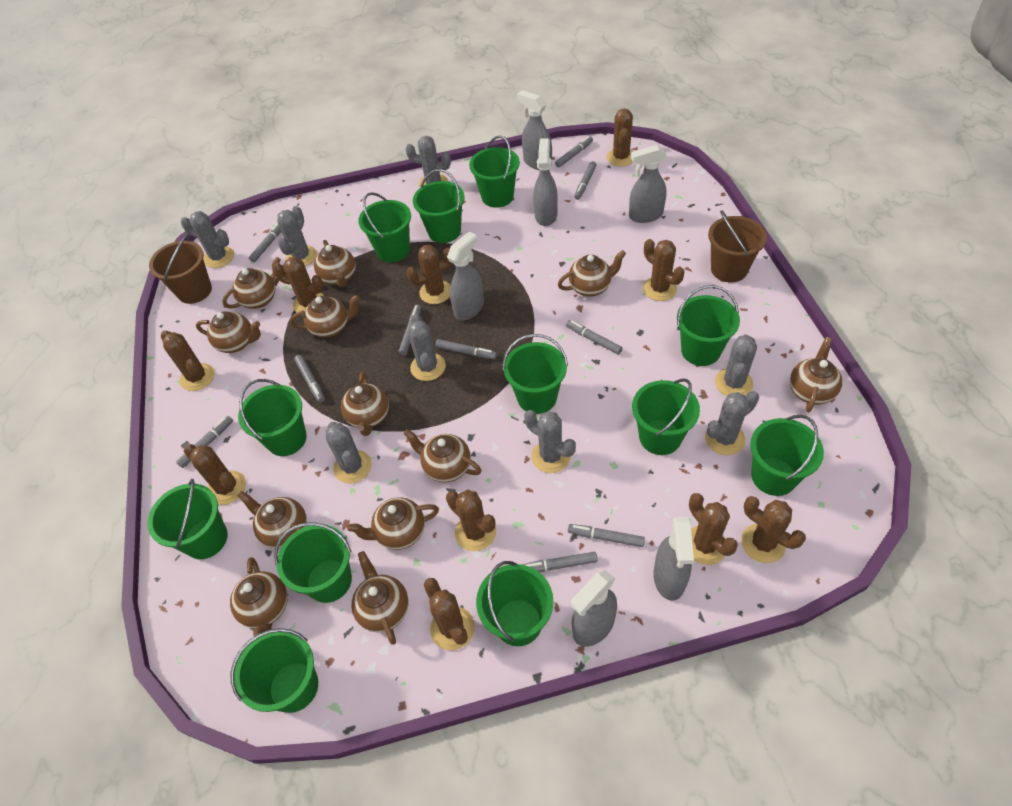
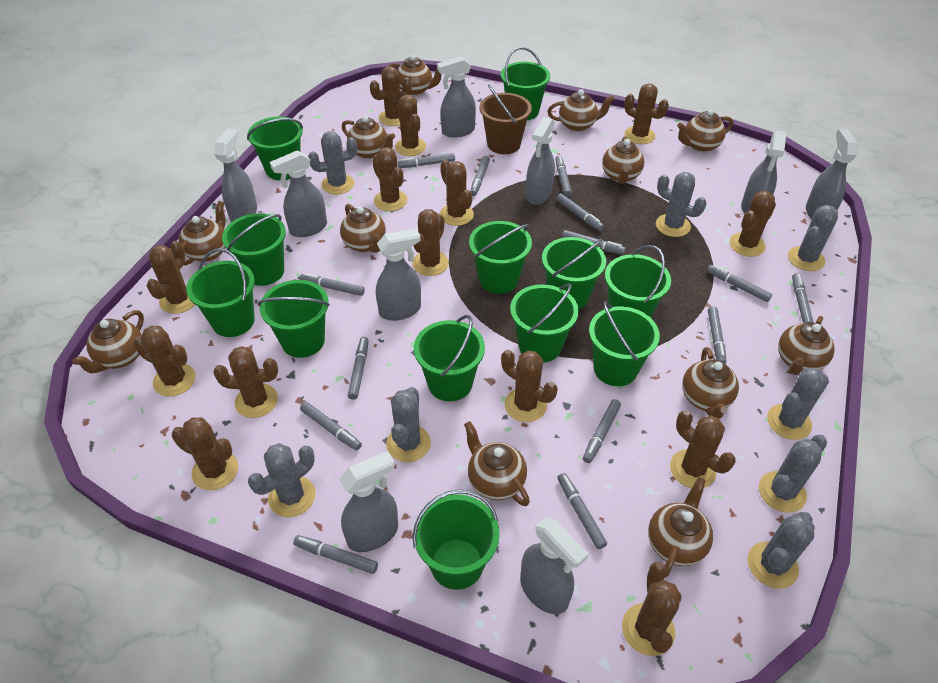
brown bucket: 2 -> 1
brown cactus: 10 -> 14
grey marker: 10 -> 14
grey spray bottle: 6 -> 9

